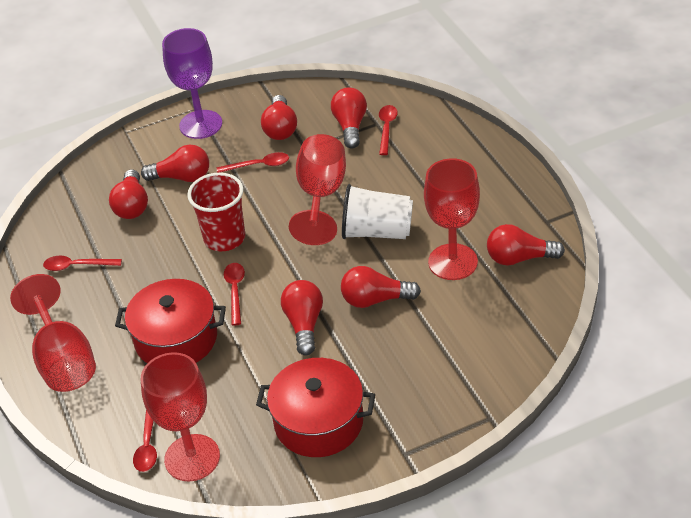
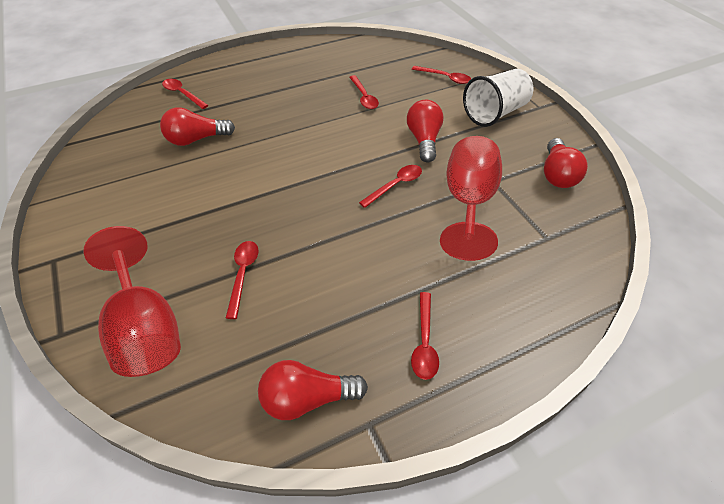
purple goblet: 1 -> 0
red cup: 1 -> 0
red goblet: 4 -> 2
red light bulb: 7 -> 4
red pot: 2 -> 0
red spoon: 5 -> 6

